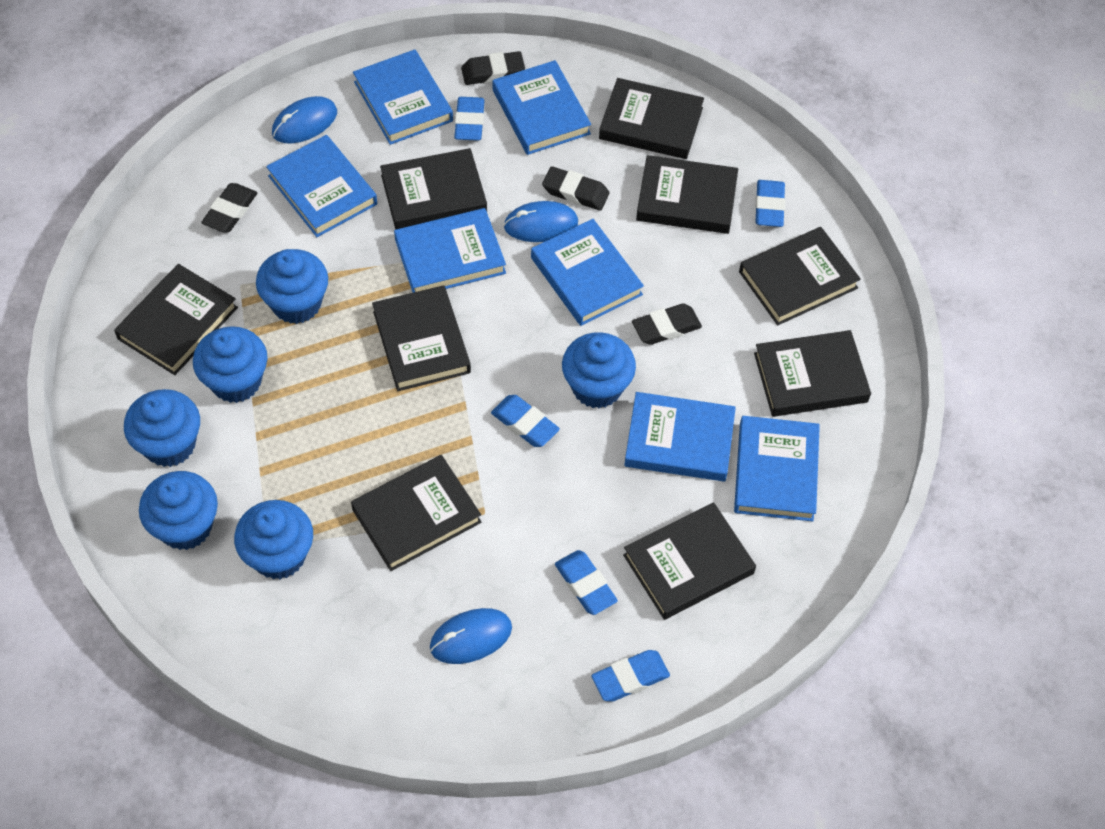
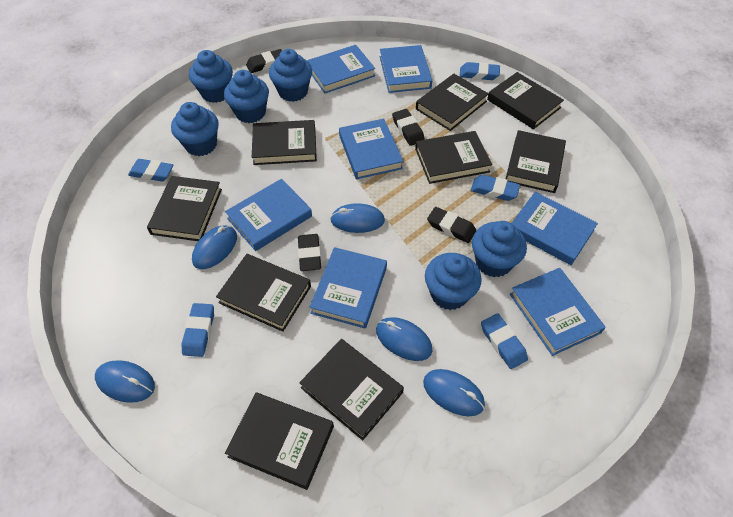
blue mouse: 3 -> 5

